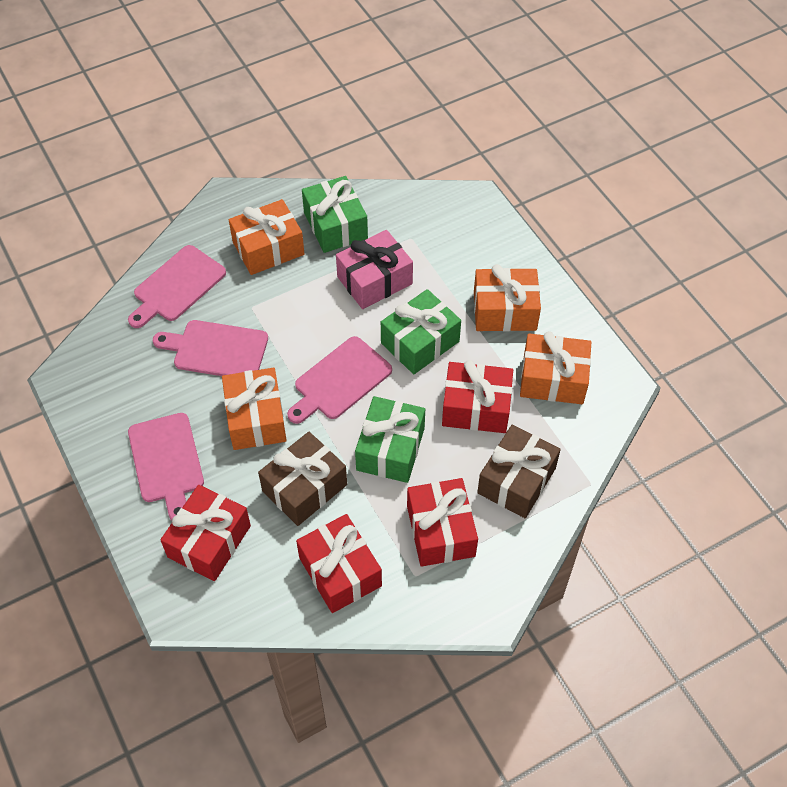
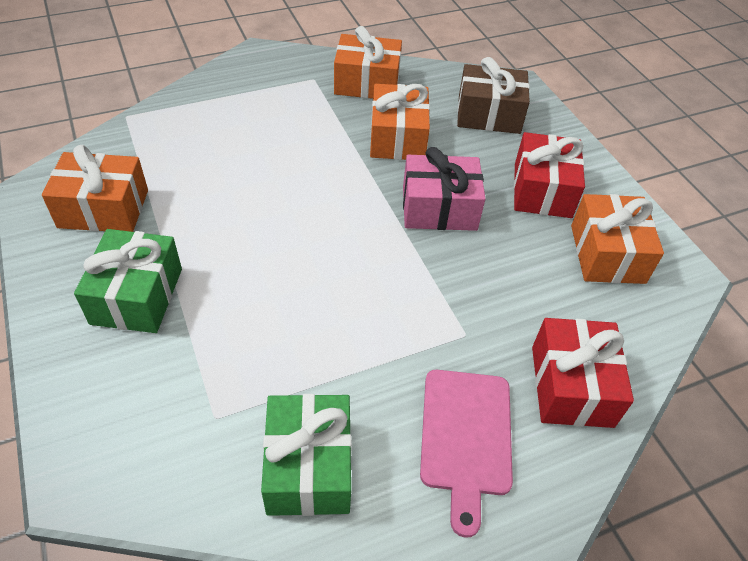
brown gift: 2 -> 1
green gift: 3 -> 2
pink cutting board: 4 -> 1
red gift: 4 -> 2

